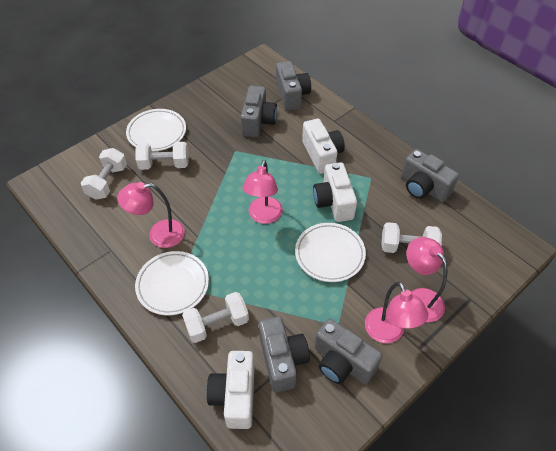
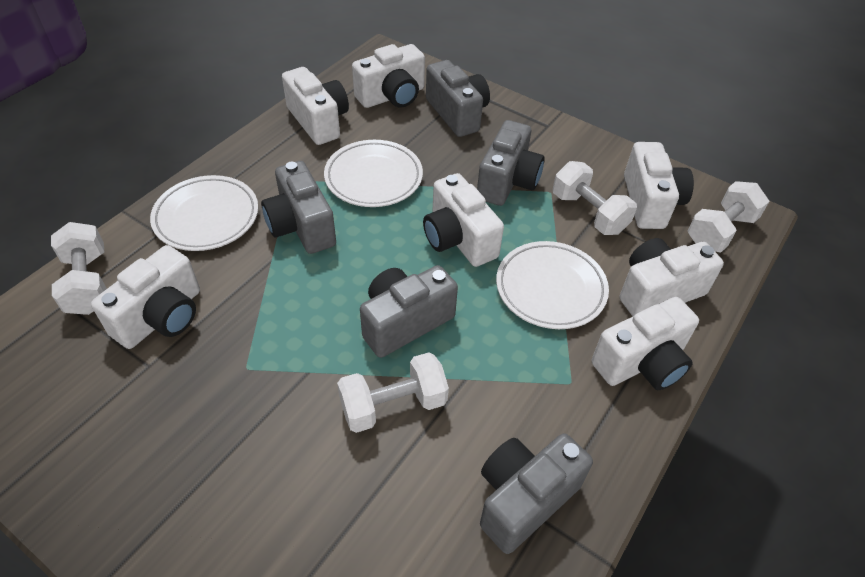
pink lamp: 4 -> 0
white camera: 3 -> 7

